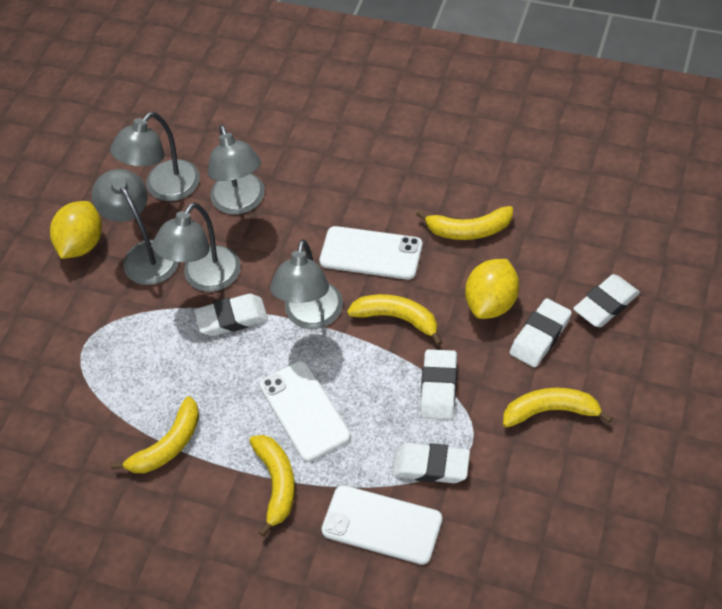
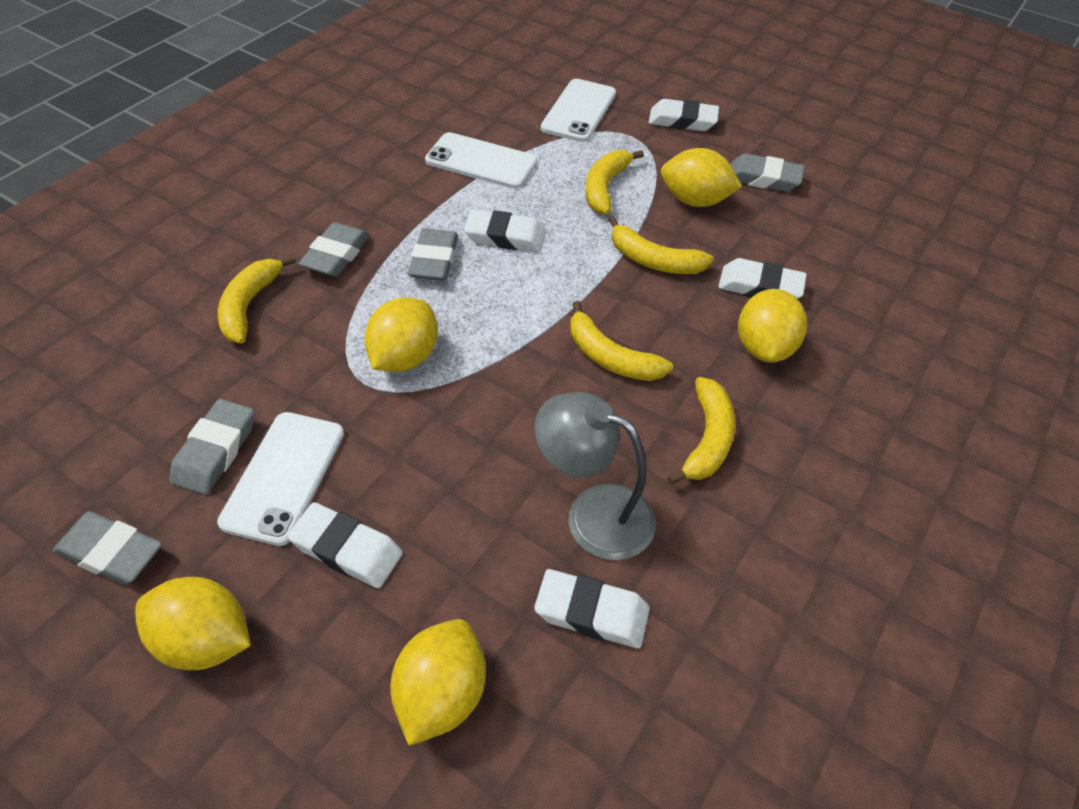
grey eraser: 0 -> 5
grey lamp: 5 -> 1
yellow lemon: 2 -> 5

